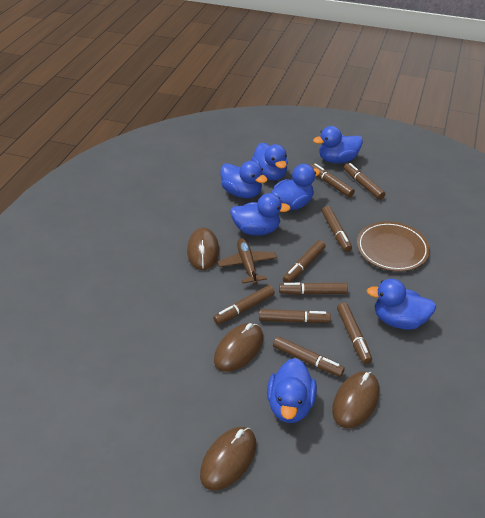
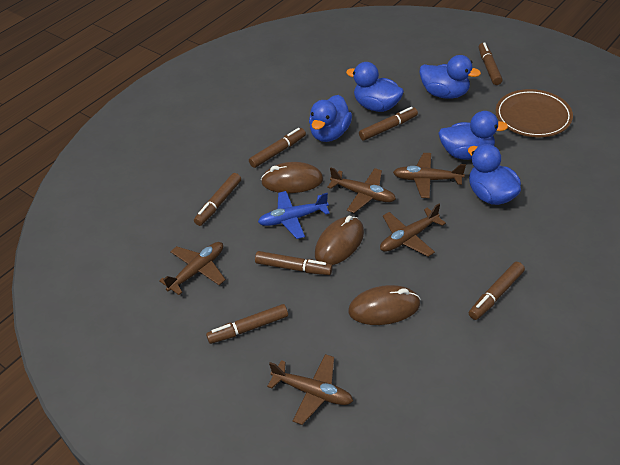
blue duck: 7 -> 5
blue plane: 0 -> 1
brown marker: 9 -> 7
brown mouse: 4 -> 3
brown plane: 1 -> 5

